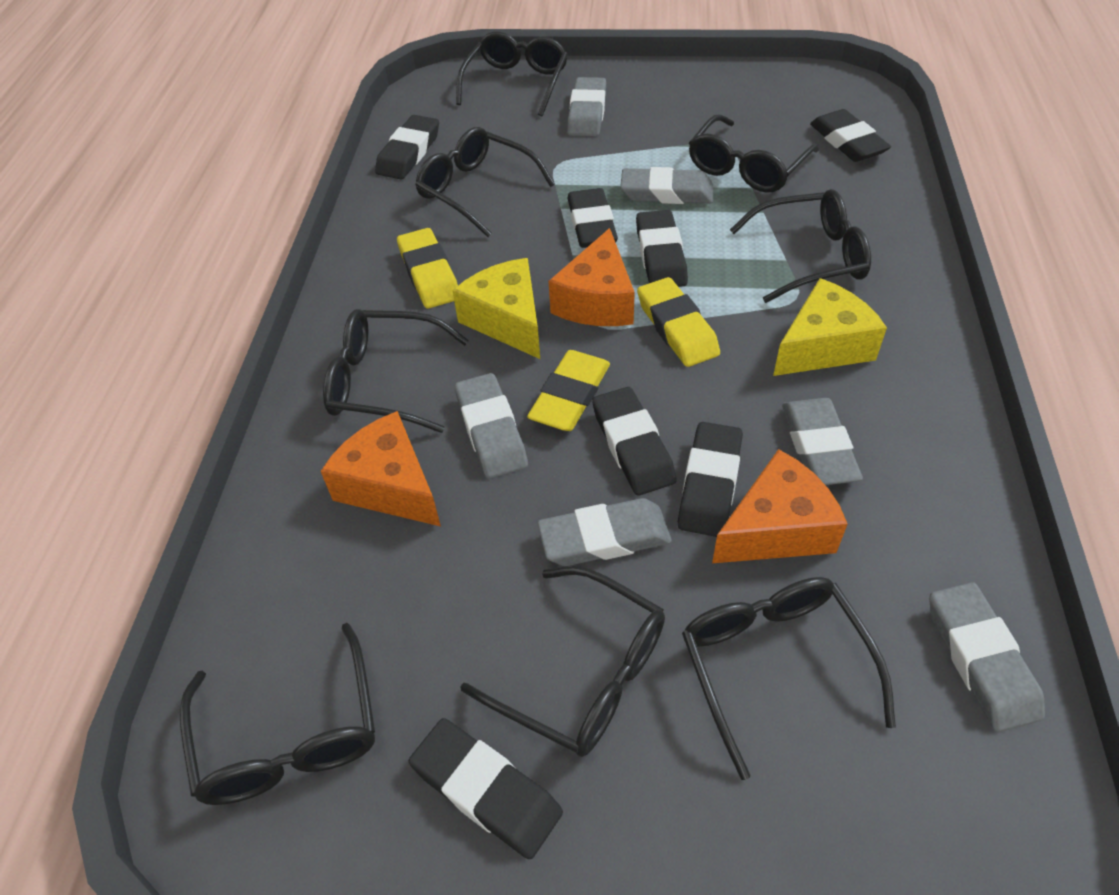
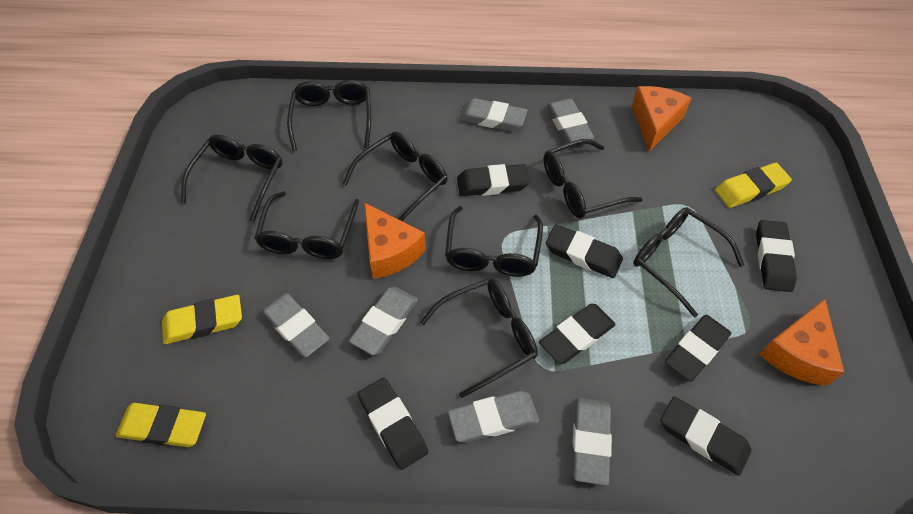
yellow cheese: 2 -> 0

